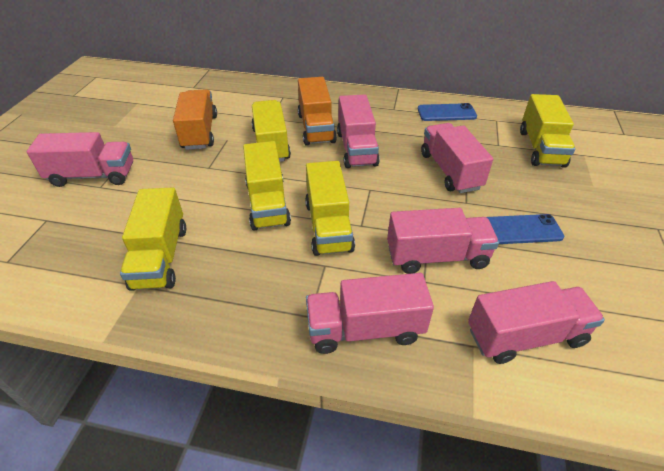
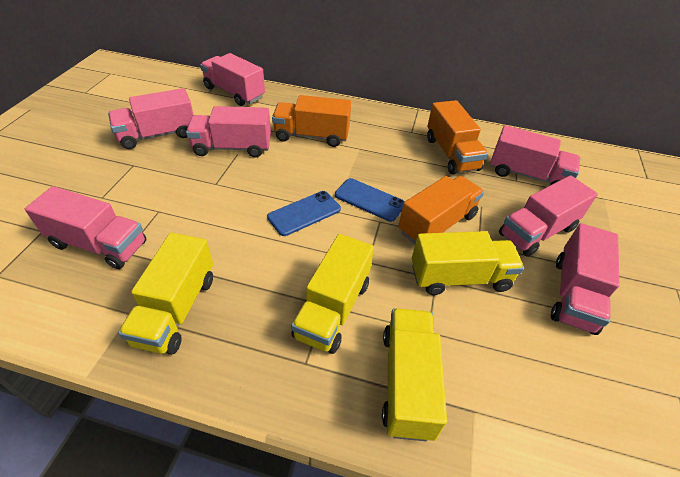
orange truck: 2 -> 3
pink truck: 6 -> 7
yellow truck: 5 -> 4

